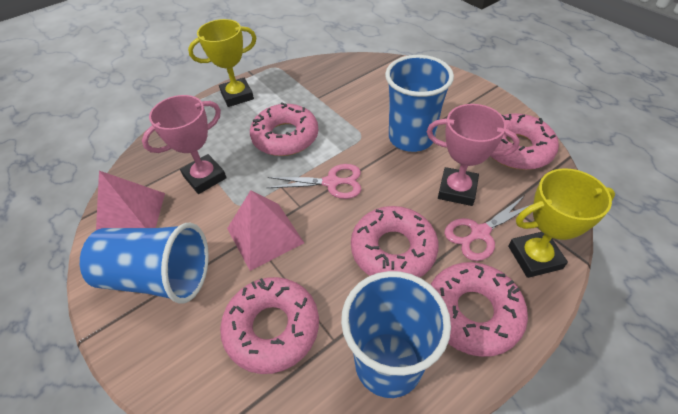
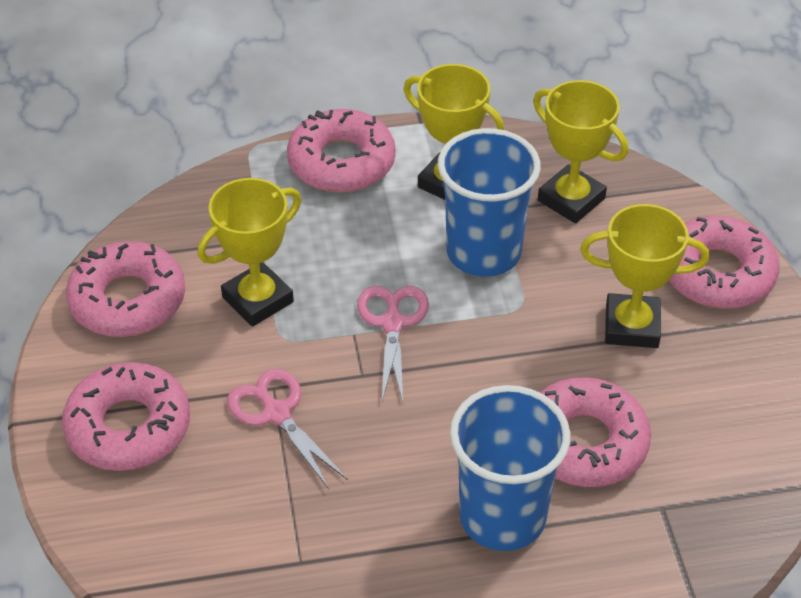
blue cup: 3 -> 2
pink pyramid: 2 -> 0
pink trophy: 2 -> 0
yellow trophy: 2 -> 4

